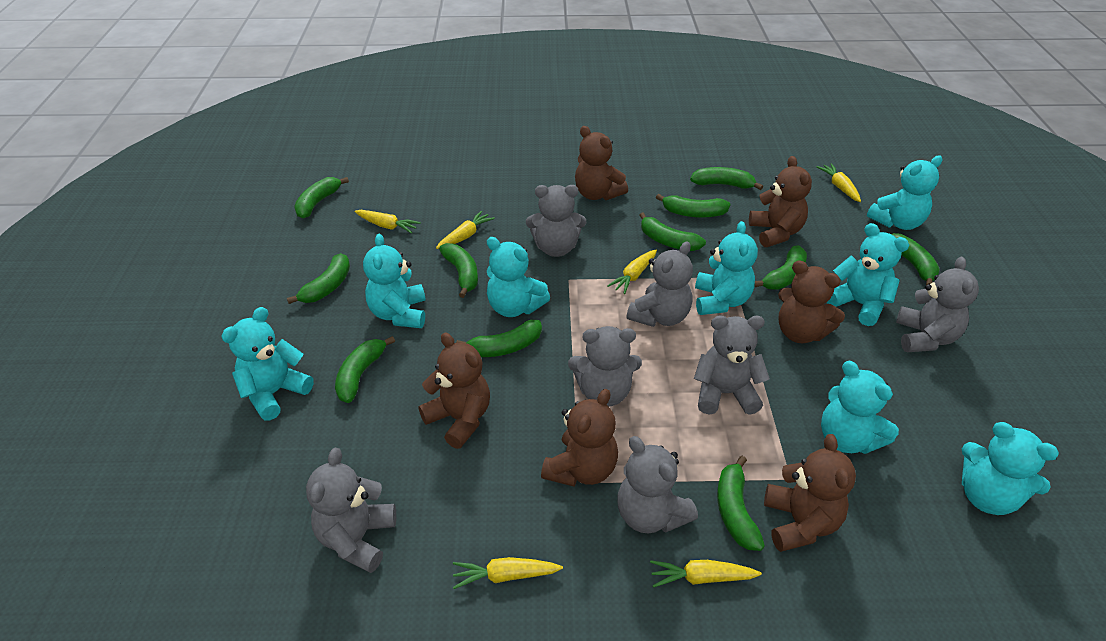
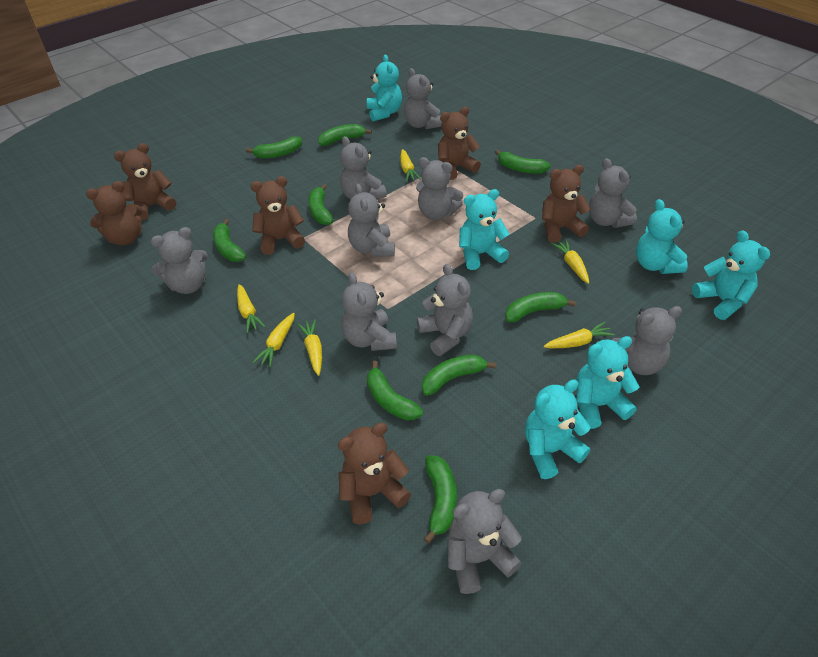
green banana: 11 -> 9
grey teddy bear: 7 -> 10
turquoise teddy bear: 8 -> 6

